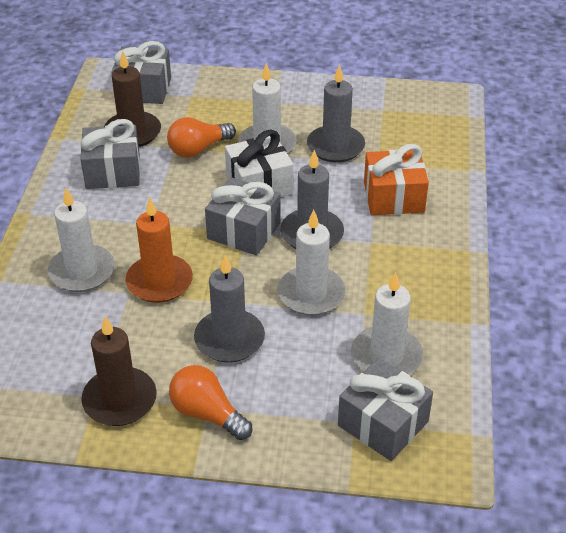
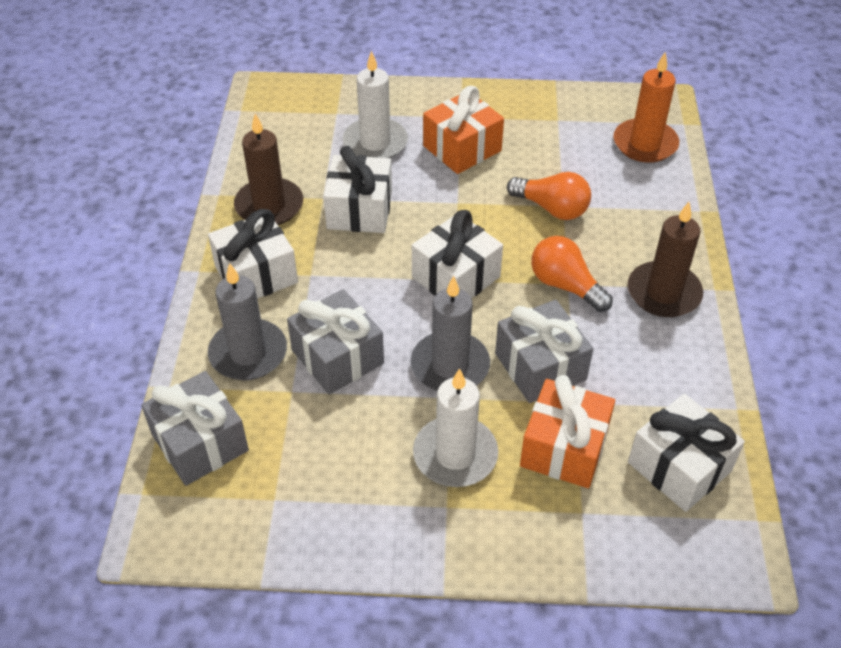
grey candle: 3 -> 2
grey gift: 4 -> 3
orange gift: 1 -> 2
white candle: 4 -> 2
white gift: 1 -> 4

